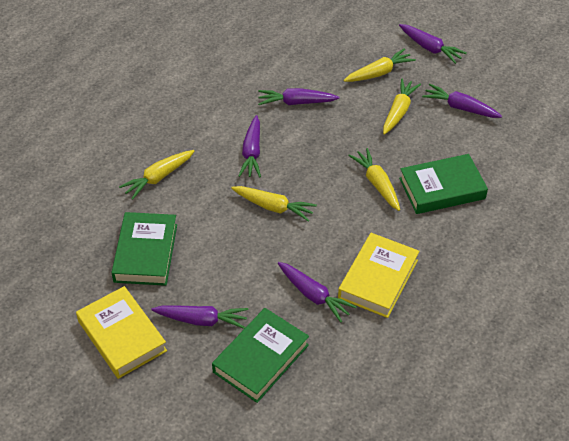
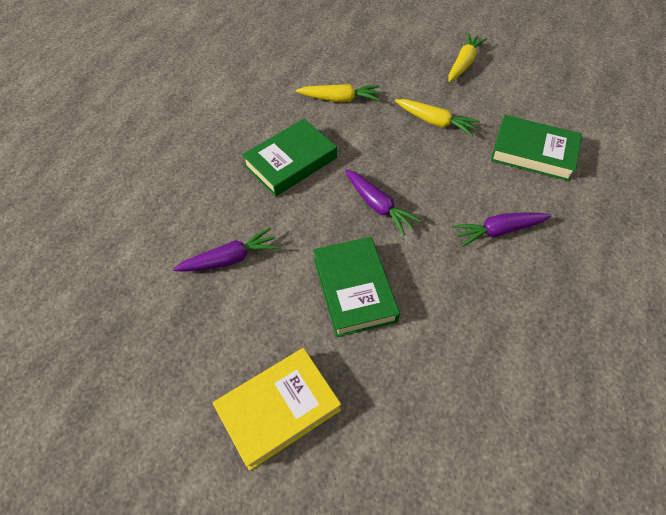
purple carrot: 6 -> 3
yellow book: 2 -> 1
yellow carrot: 5 -> 3

